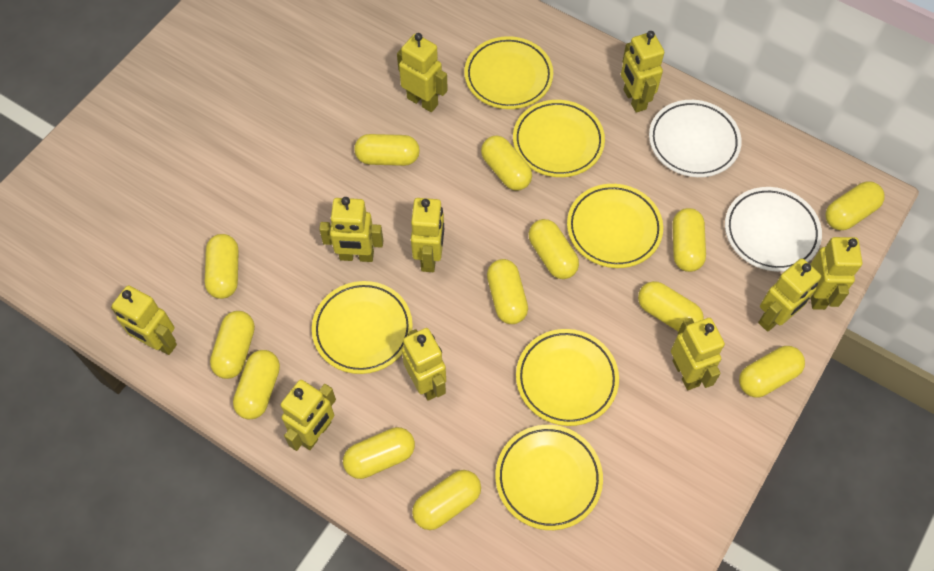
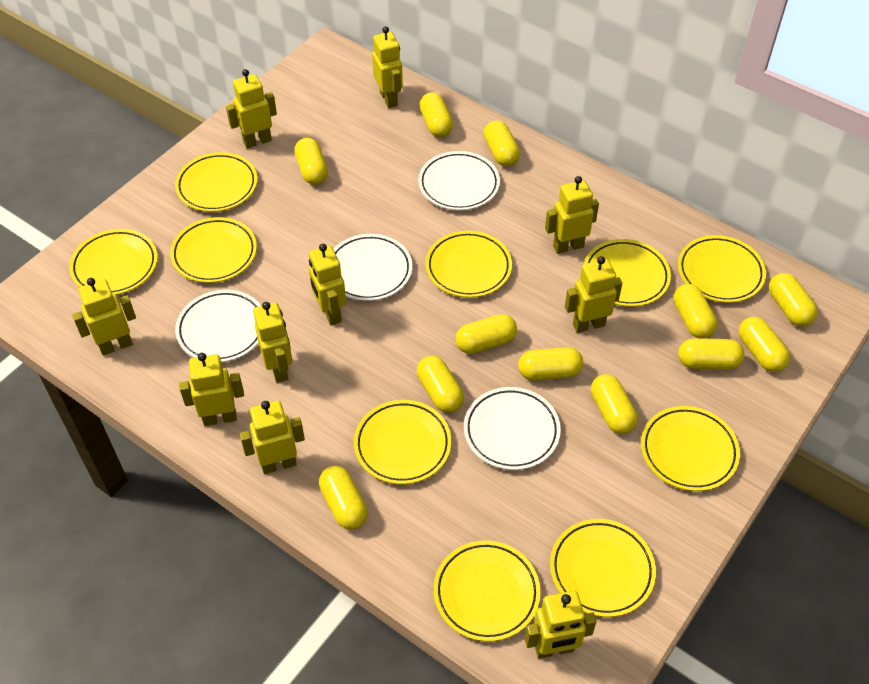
white plate: 2 -> 4
yellow capsule: 13 -> 12
yellow plate: 6 -> 10

